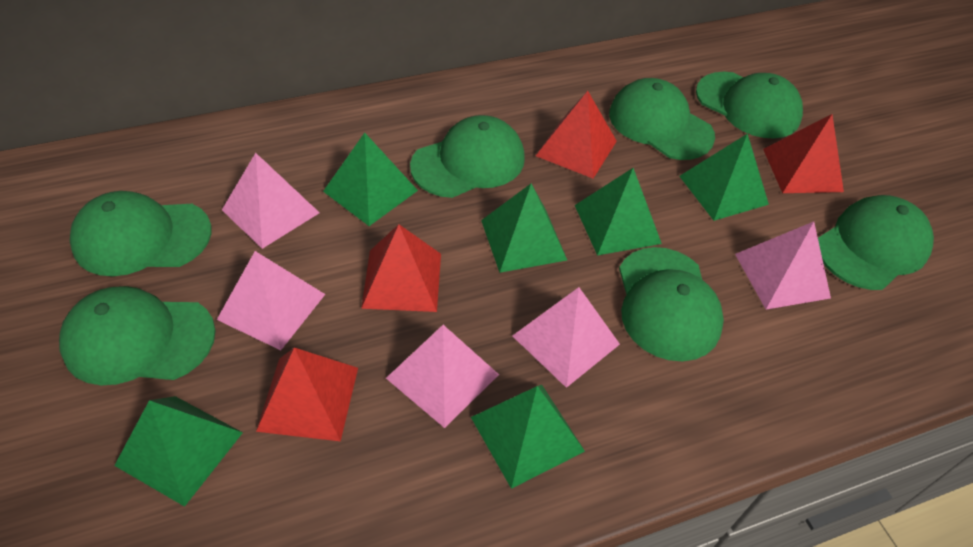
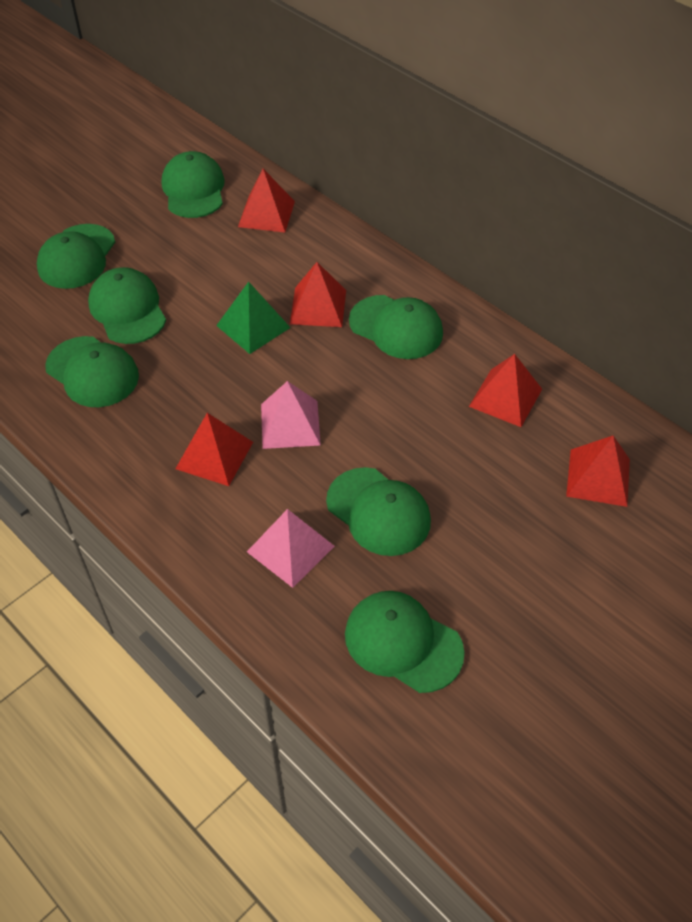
green pyramid: 6 -> 1
pink pyramid: 5 -> 2
red pyramid: 4 -> 5

